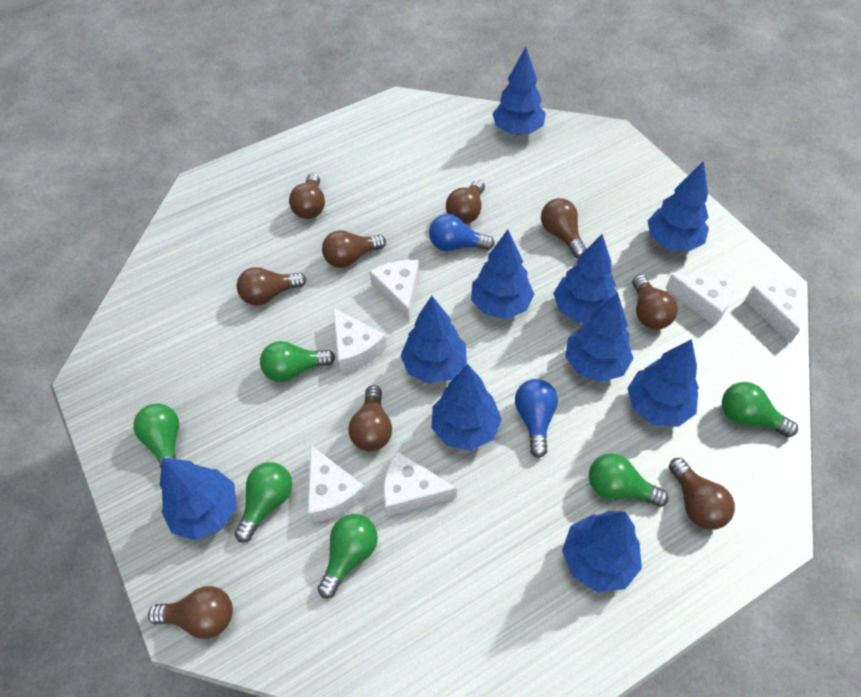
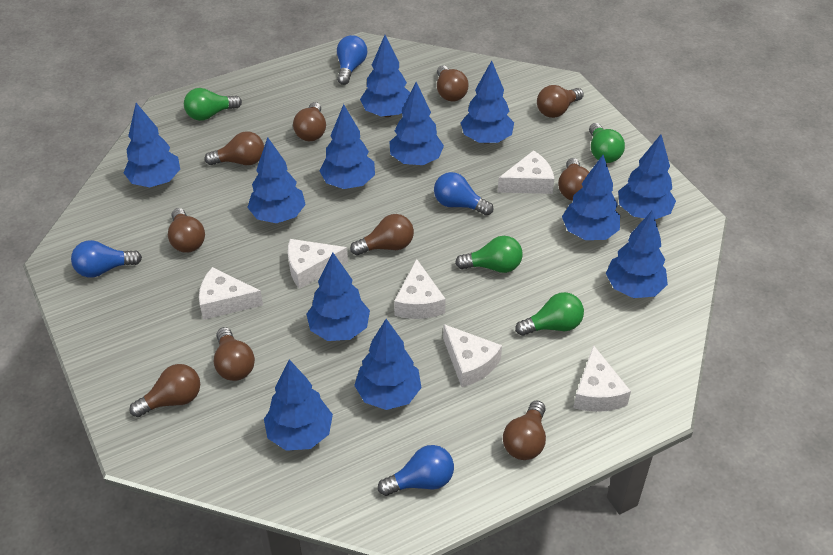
blue light bulb: 2 -> 4
blue tree: 10 -> 12
brown light bulb: 9 -> 10
green light bulb: 6 -> 4

